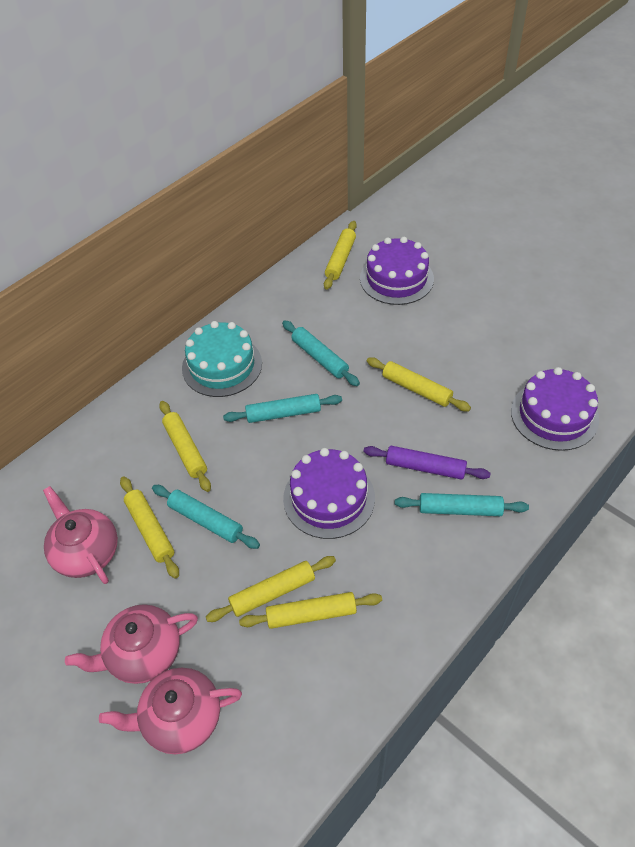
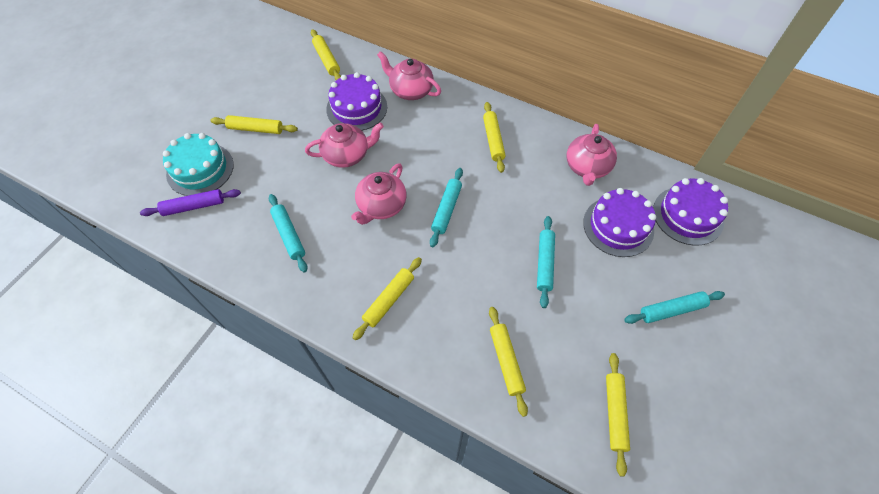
pink teapot: 3 -> 4

